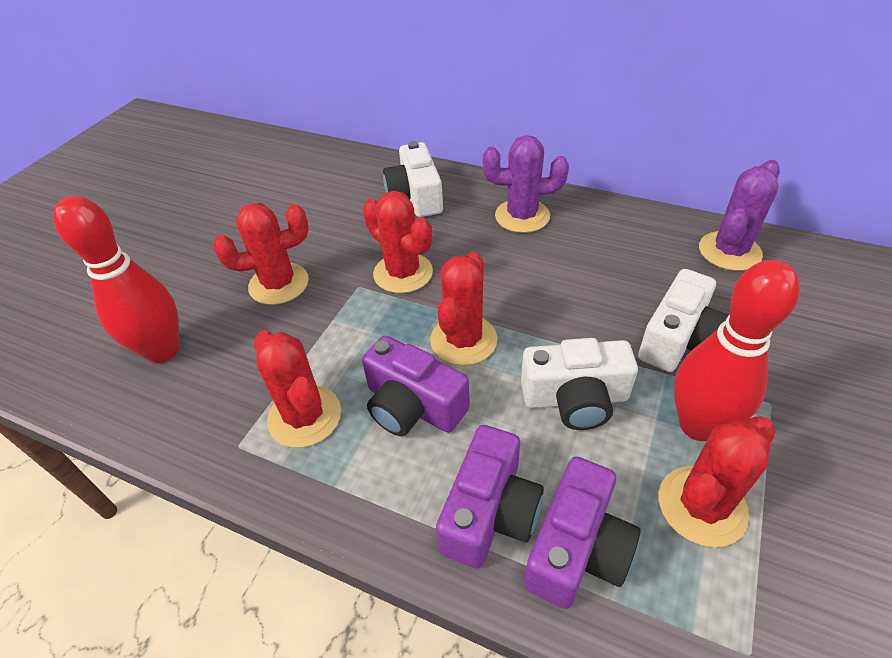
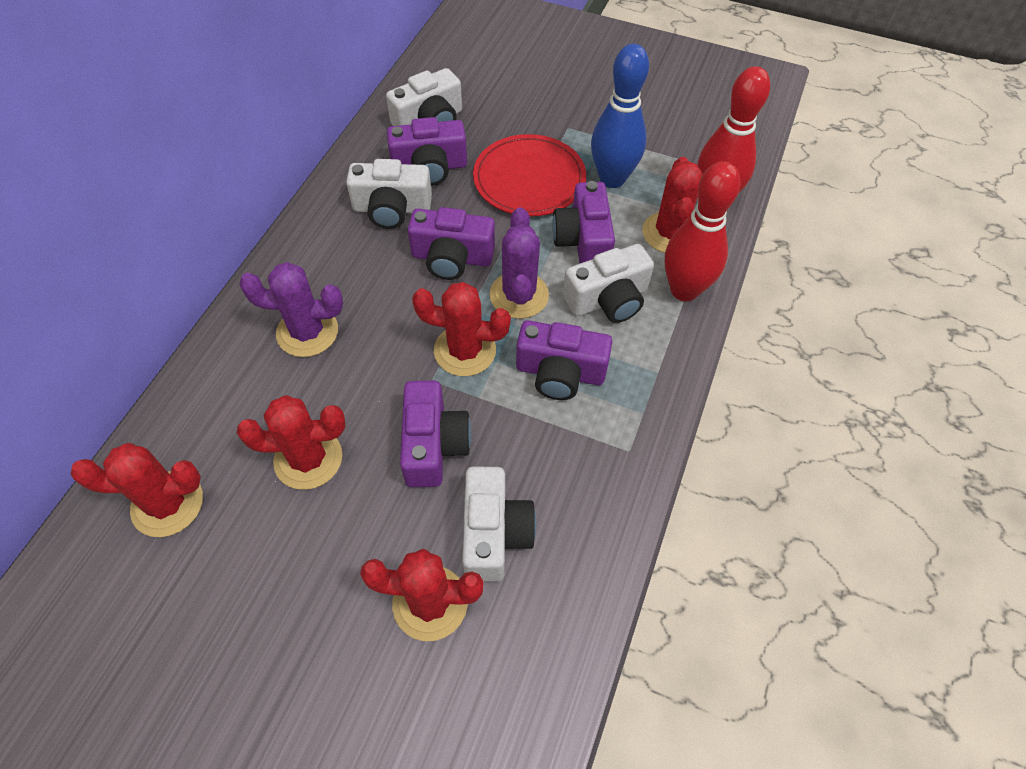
blue bowling pin: 0 -> 1
purple camera: 3 -> 5
red plate: 0 -> 1
white camera: 3 -> 4

